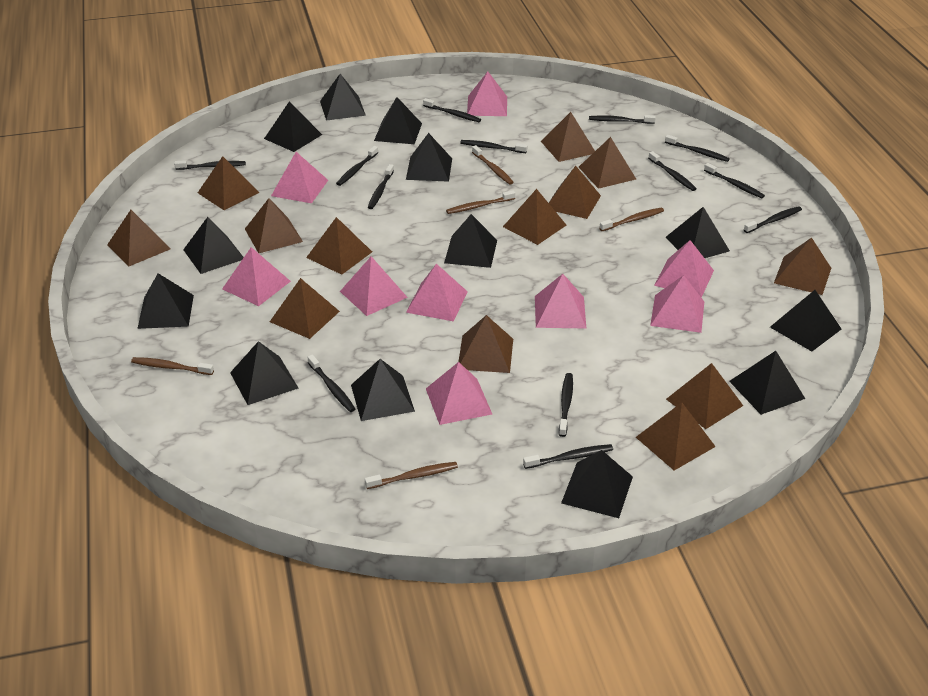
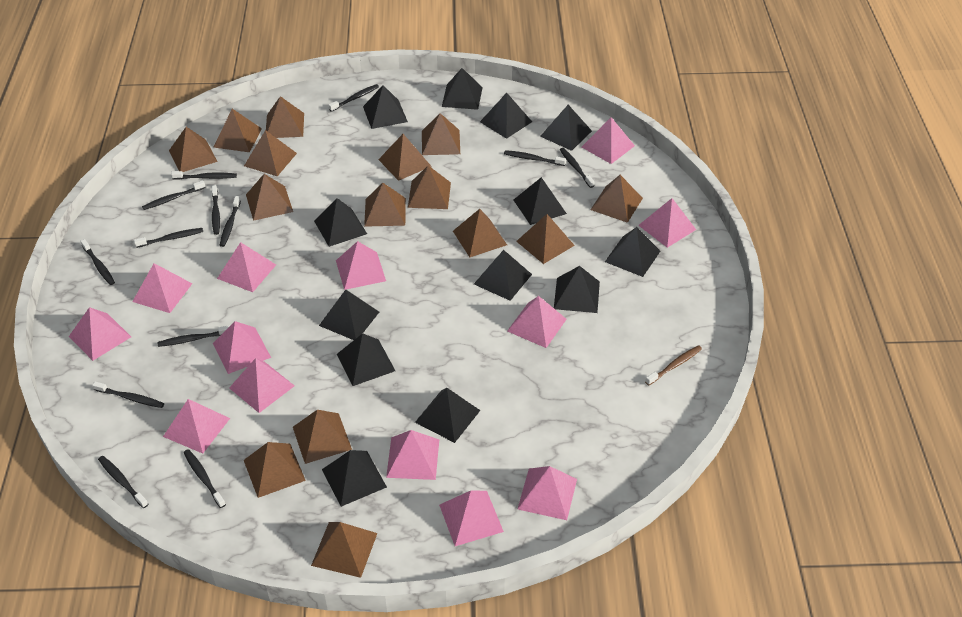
brown pyramid: 13 -> 15
brown toothbrush: 5 -> 1
pink pyramid: 9 -> 13

